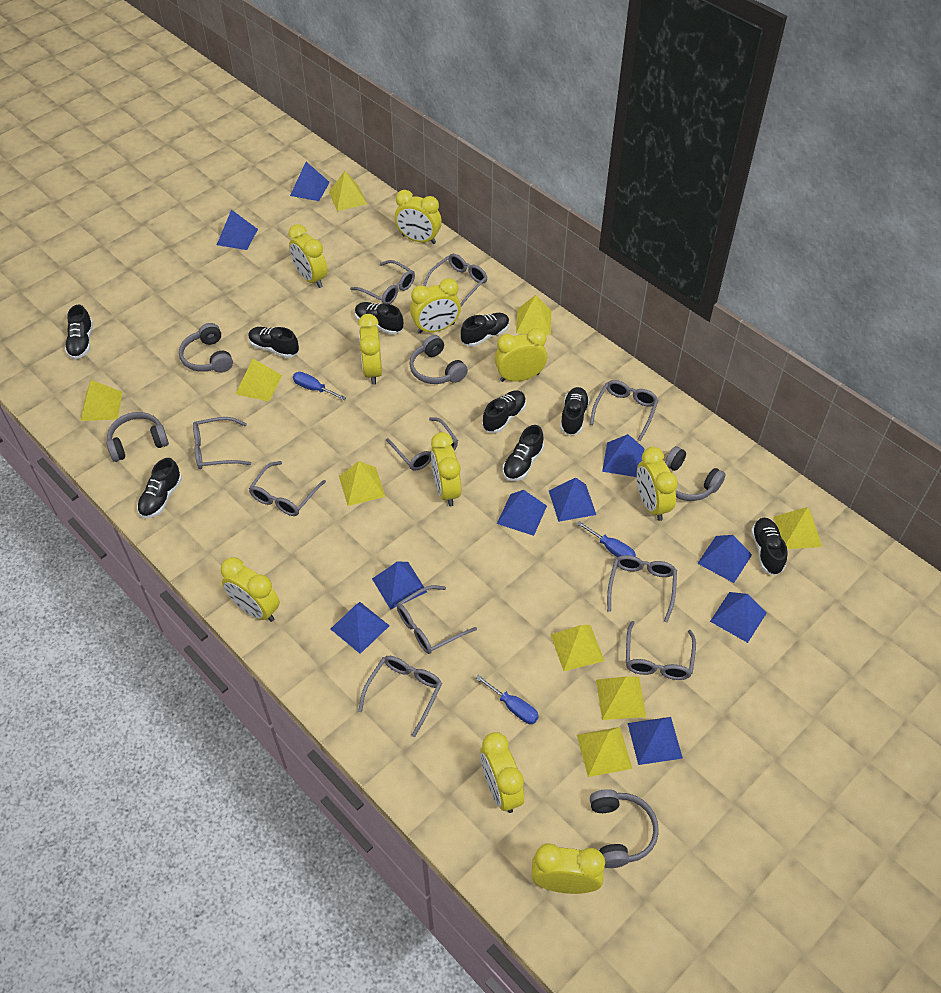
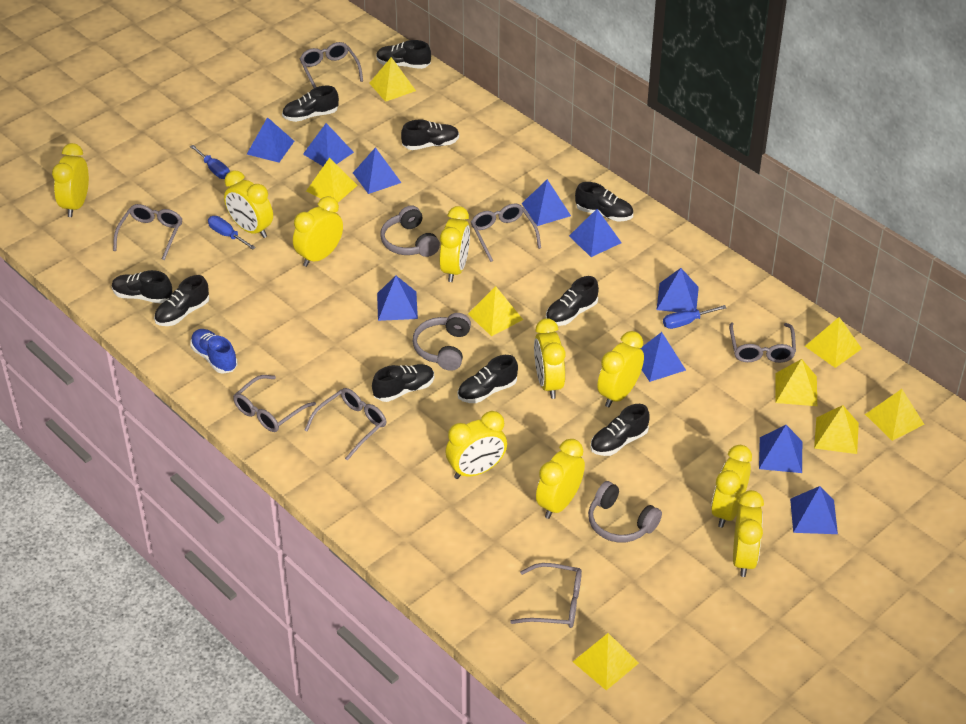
black shoe: 9 -> 10
blue shoe: 0 -> 1
grey glasses: 10 -> 7
grey headphones: 5 -> 3
yellow pyramid: 9 -> 8

